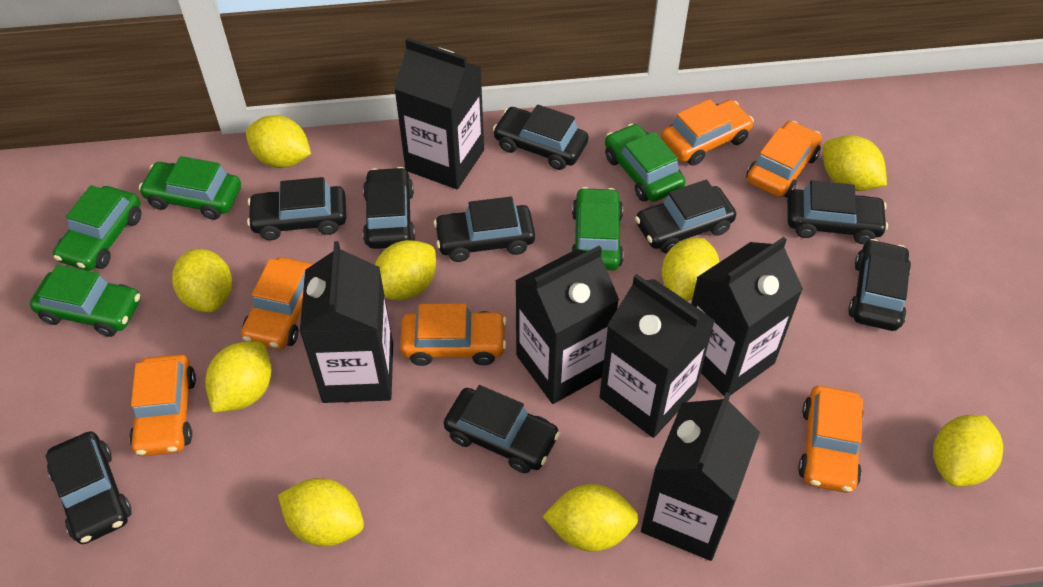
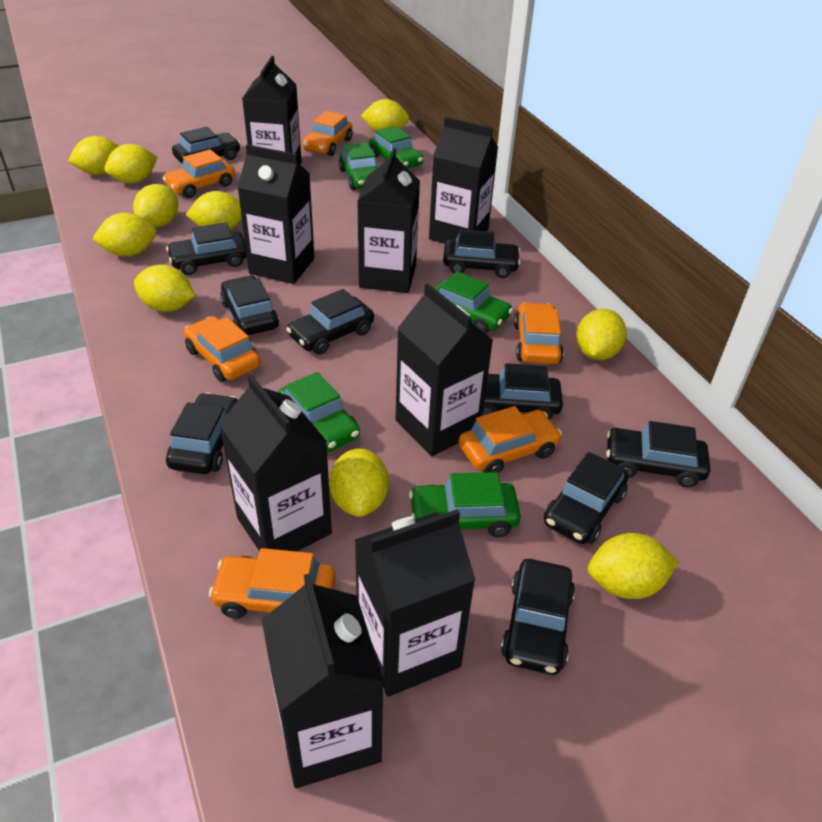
black car: 9 -> 10
black carton: 6 -> 8
yellow lemon: 9 -> 10

